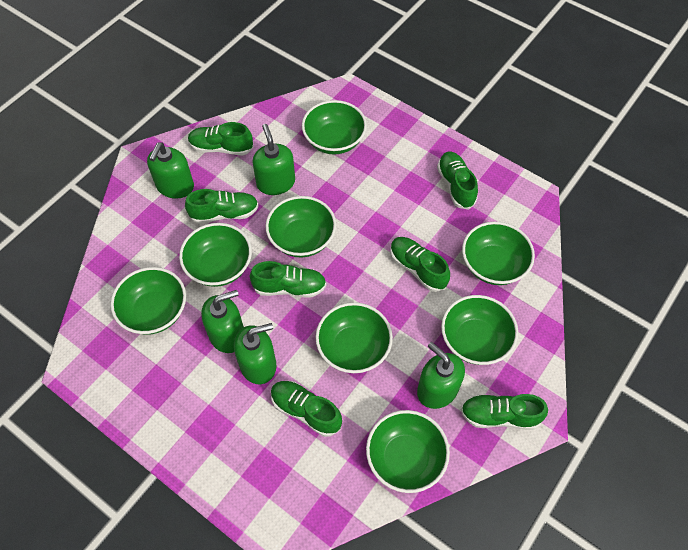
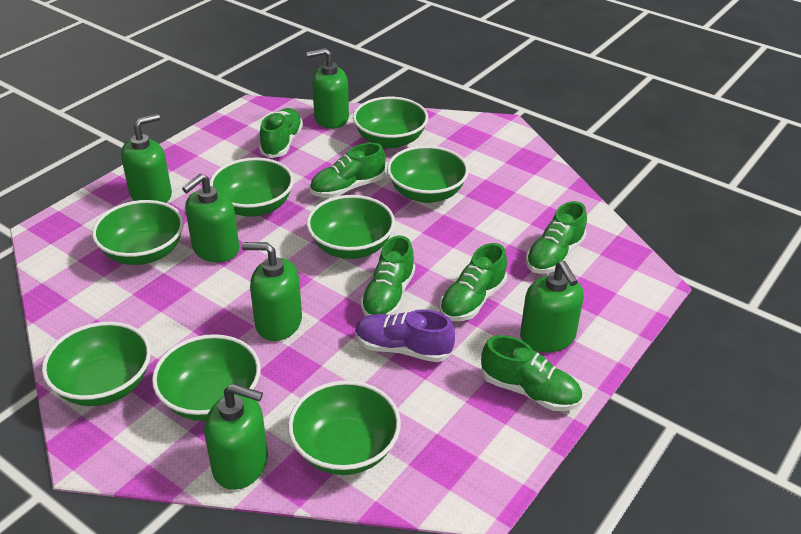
green shoe: 7 -> 6
green soap dispenser: 5 -> 6
purple shoe: 0 -> 1

